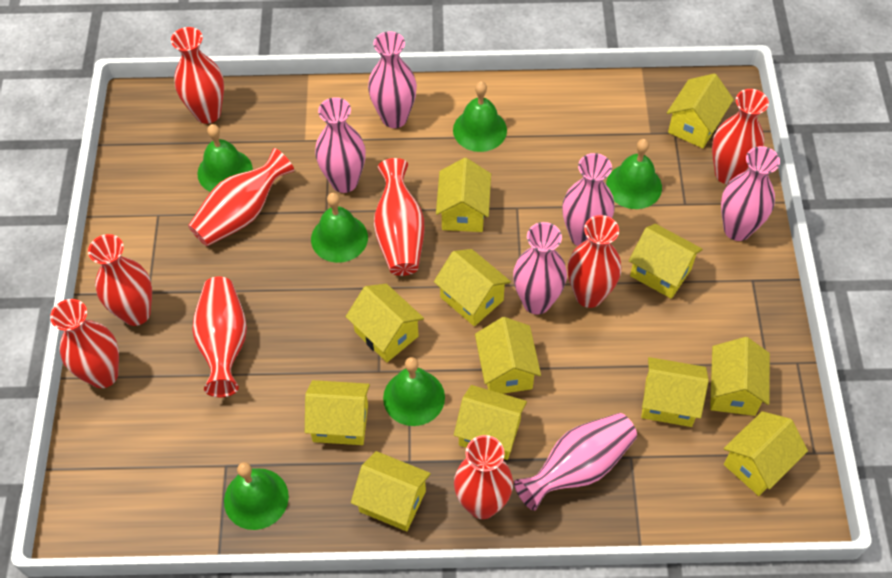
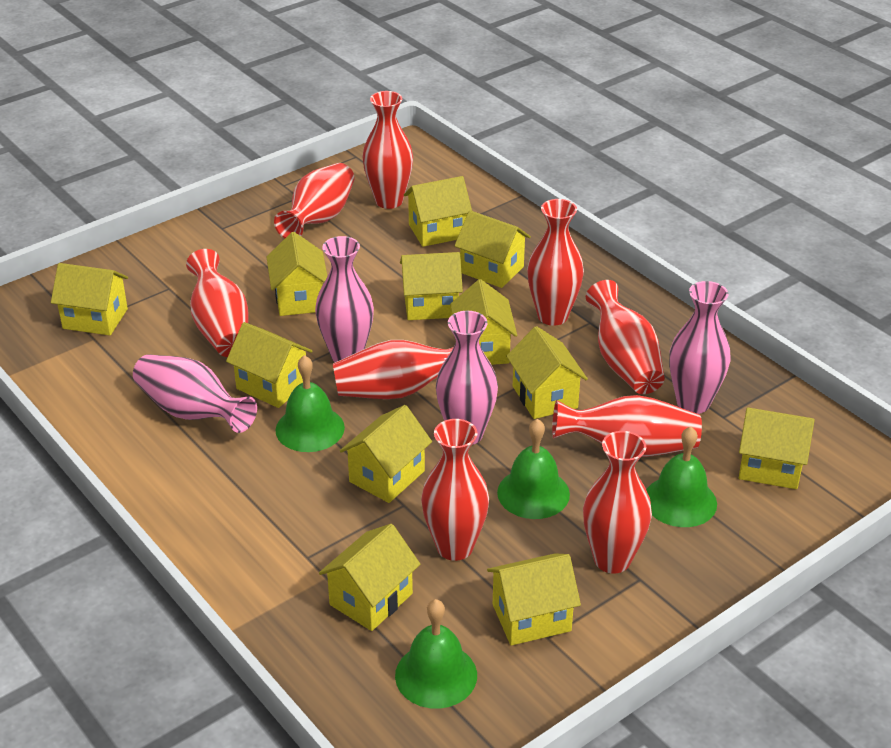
green bell: 6 -> 4
pink vase: 6 -> 4

